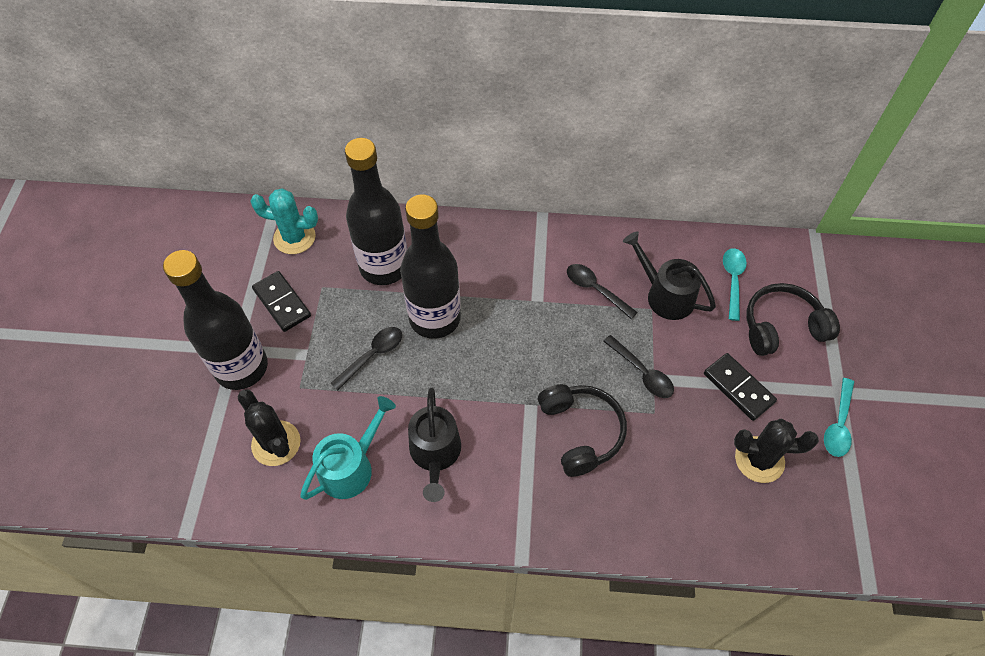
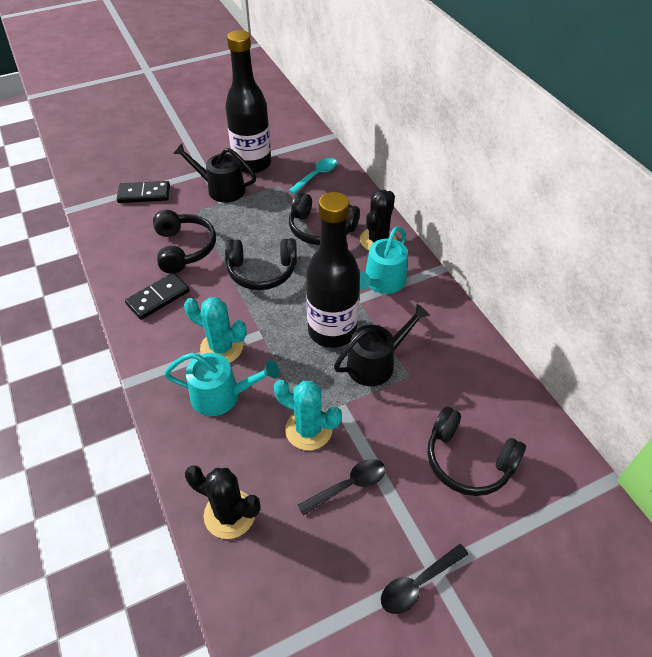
black bottle: 3 -> 2
black headphones: 2 -> 4
black spoon: 3 -> 2
turquoise cactus: 1 -> 2
turquoise spoon: 2 -> 1
turquoise watering can: 1 -> 2

